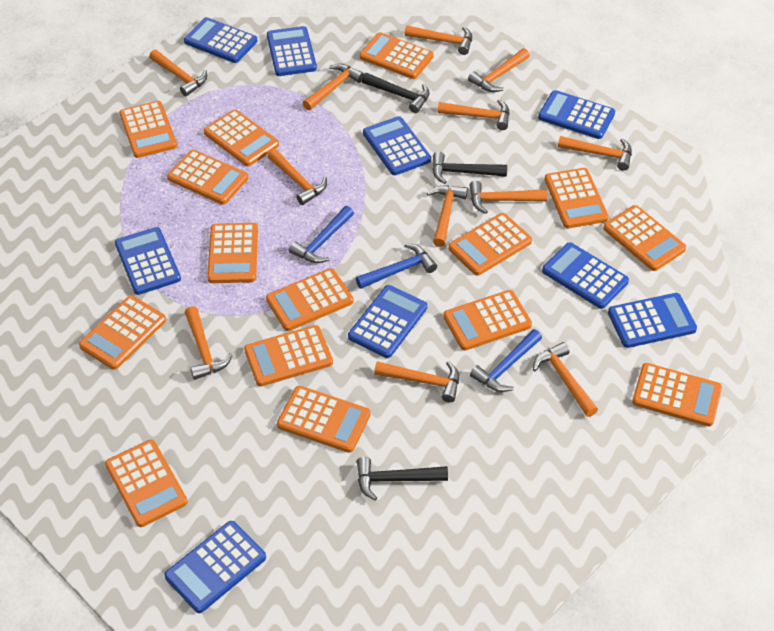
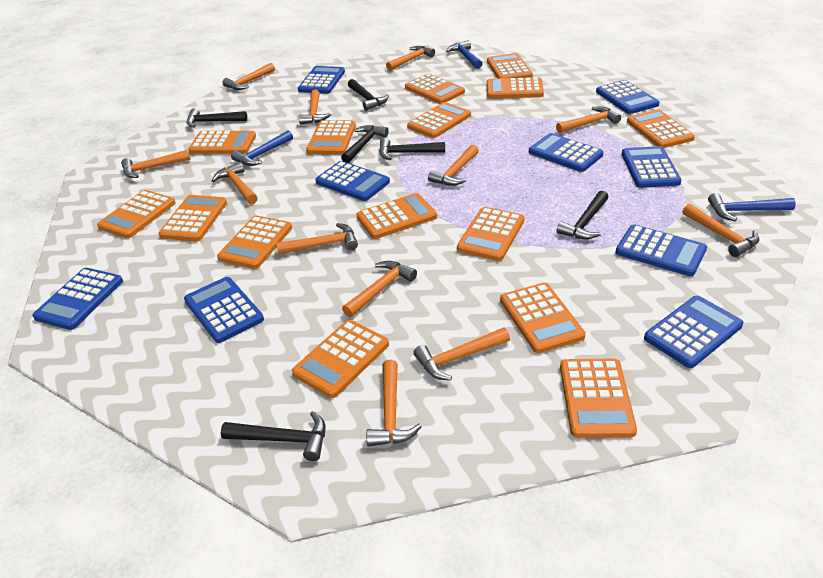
black hammer: 3 -> 6

